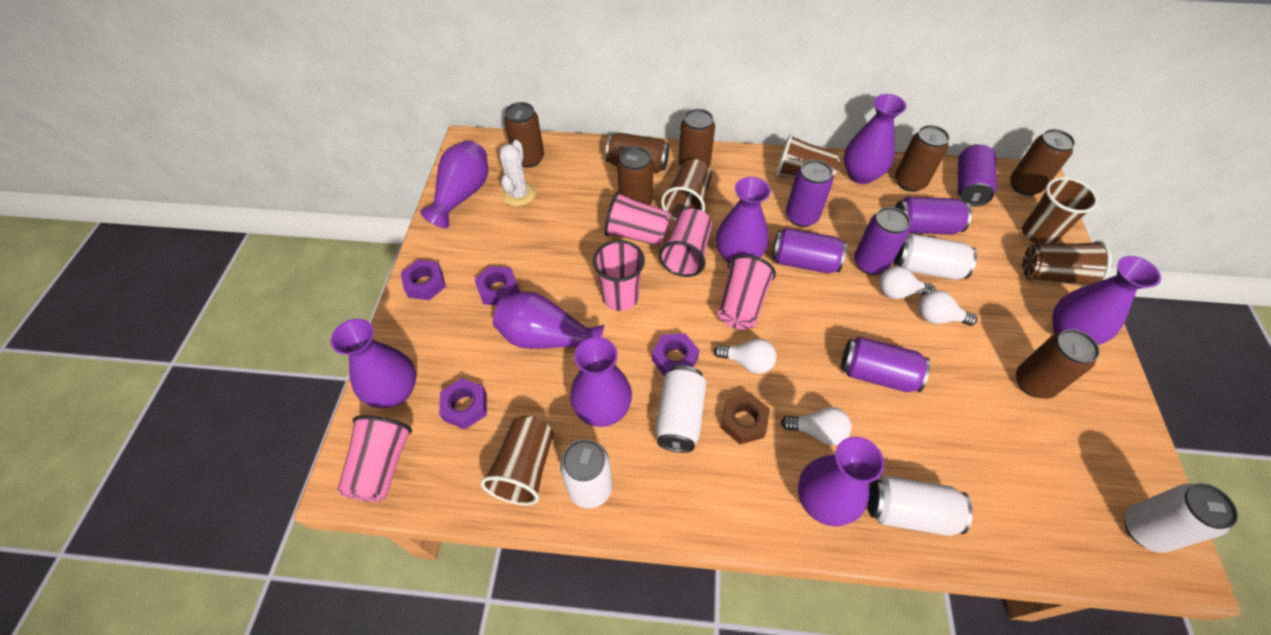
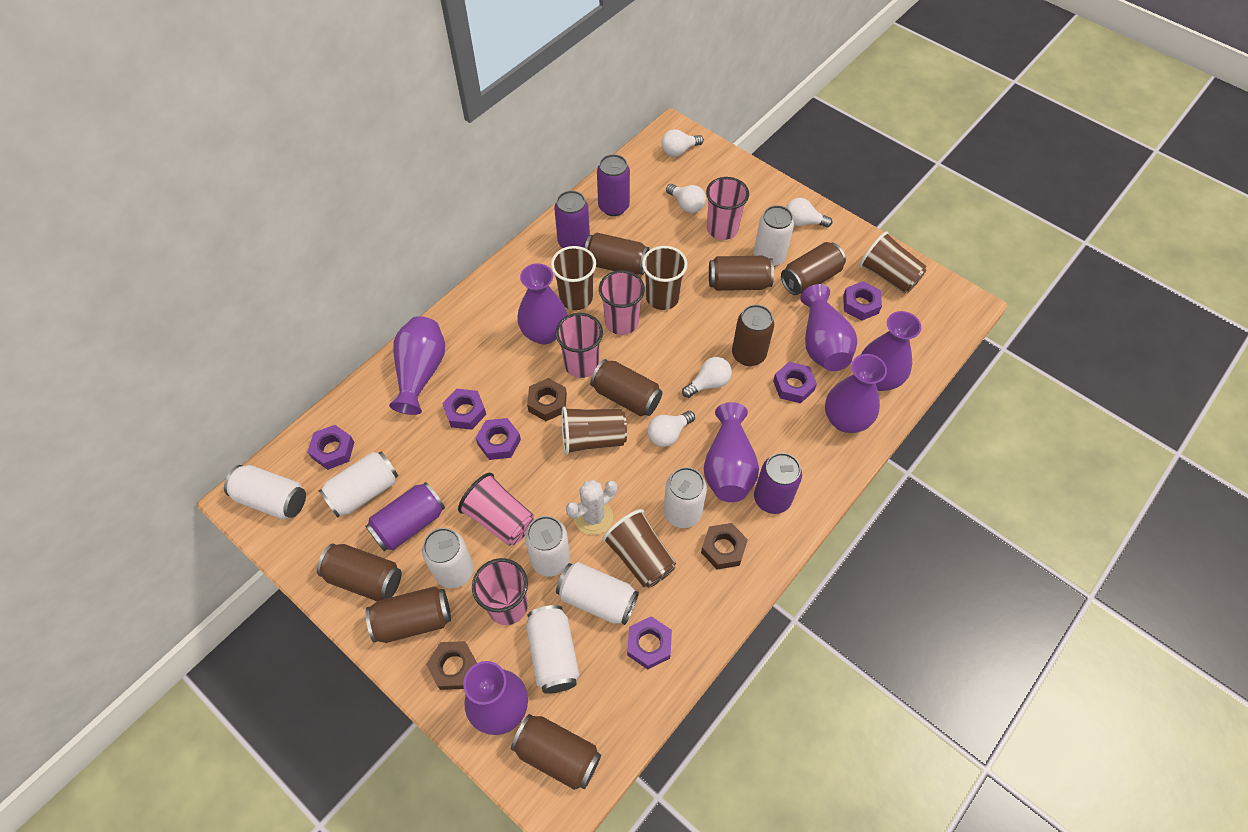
brown can: 7 -> 8
brown nut: 1 -> 3
purple can: 6 -> 4
purple nut: 4 -> 6
purple vase: 8 -> 7
white can: 5 -> 8
white light bulb: 4 -> 5

